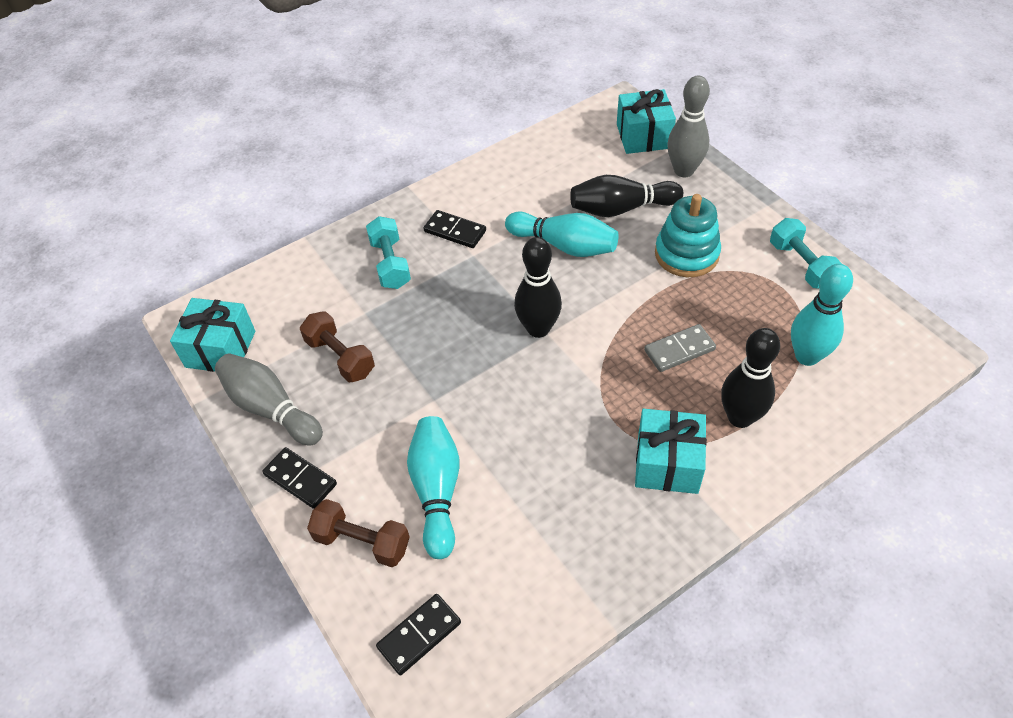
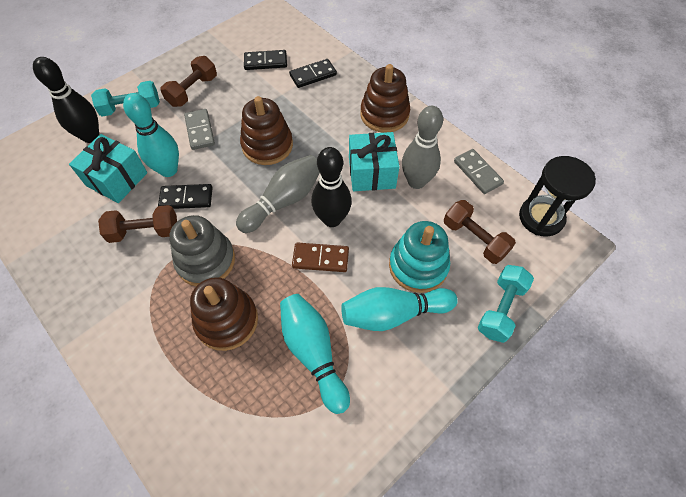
black bowling pin: 3 -> 2
black hourglass: 0 -> 1
brown domino: 0 -> 1
brown dumbbell: 2 -> 3
brown stacking toy: 0 -> 3
grey domino: 1 -> 2
grey stacking toy: 0 -> 1
turquoise gift: 3 -> 2

